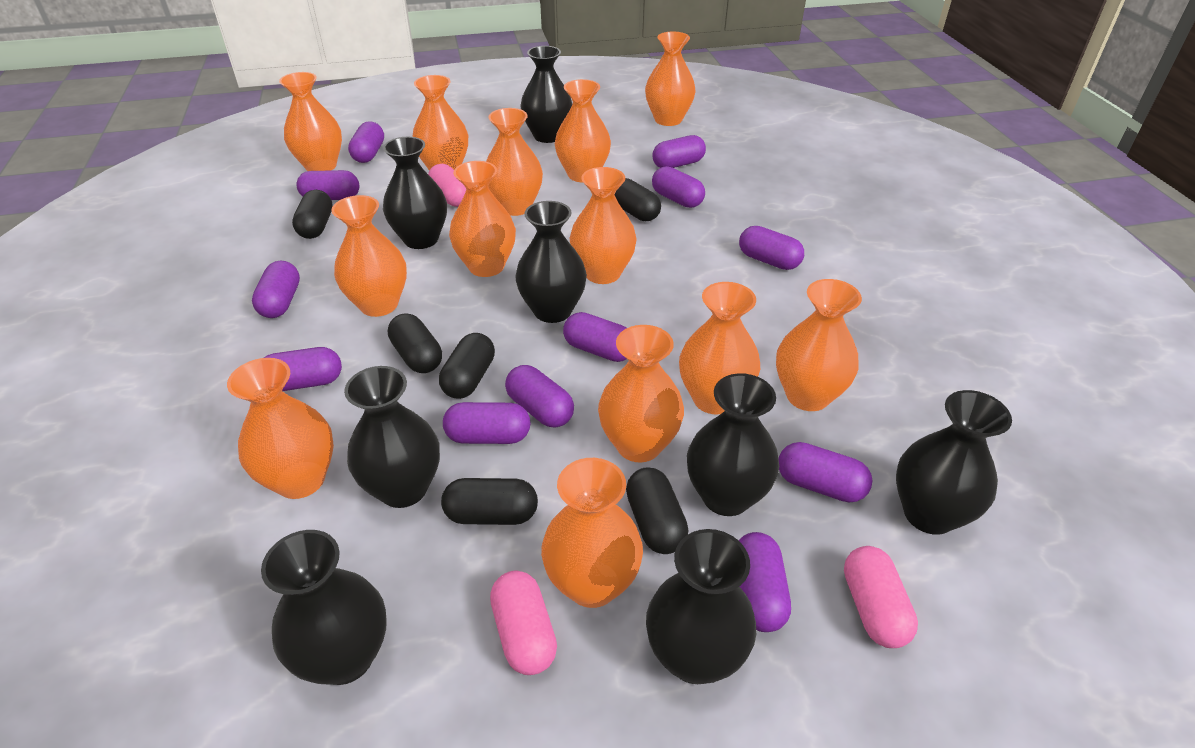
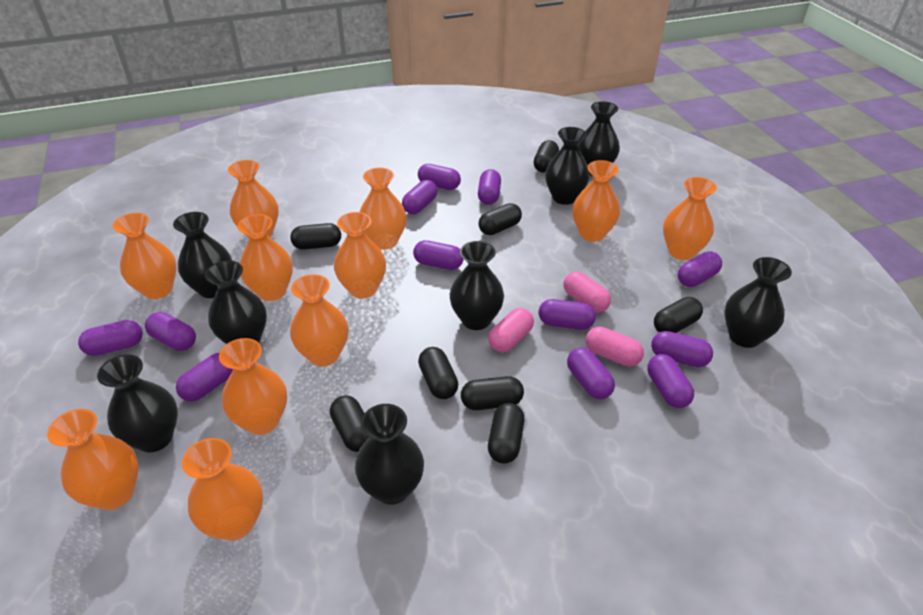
black capsule: 6 -> 8
orange vase: 13 -> 11

